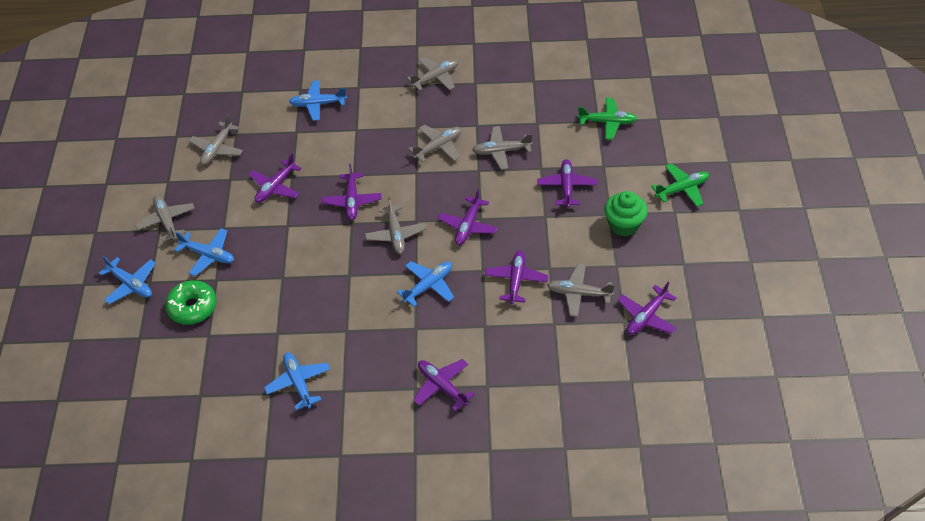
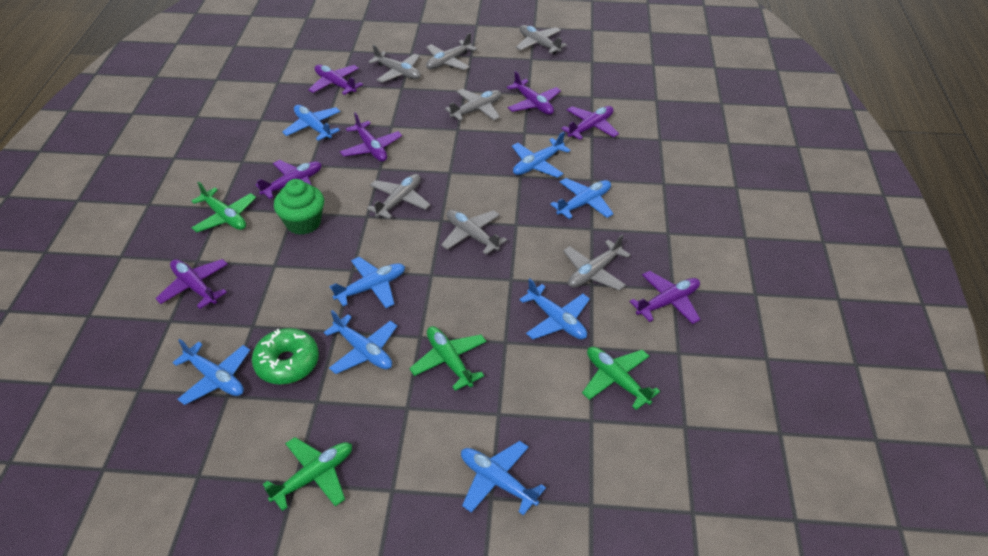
blue plane: 5 -> 8
green plane: 2 -> 4

